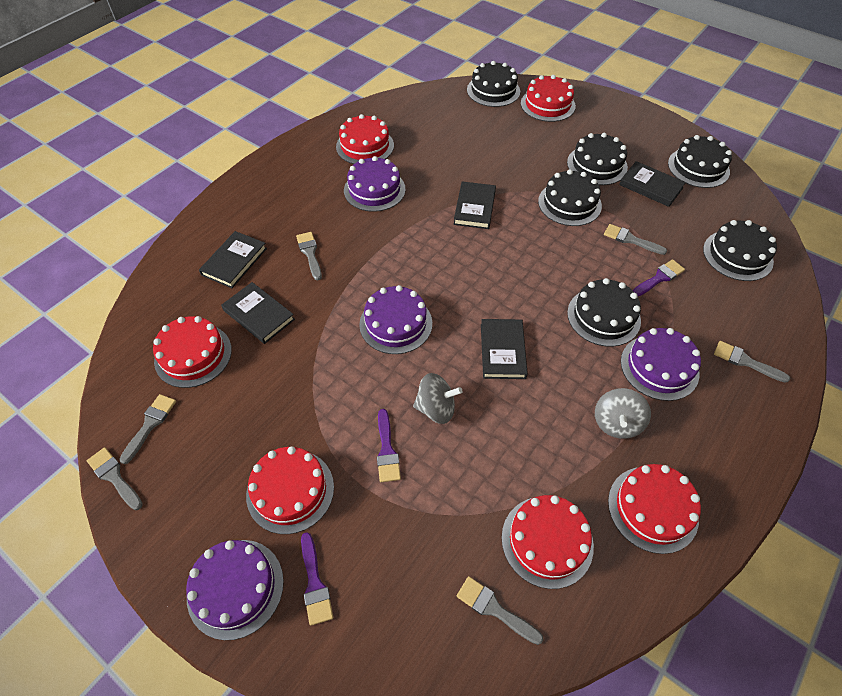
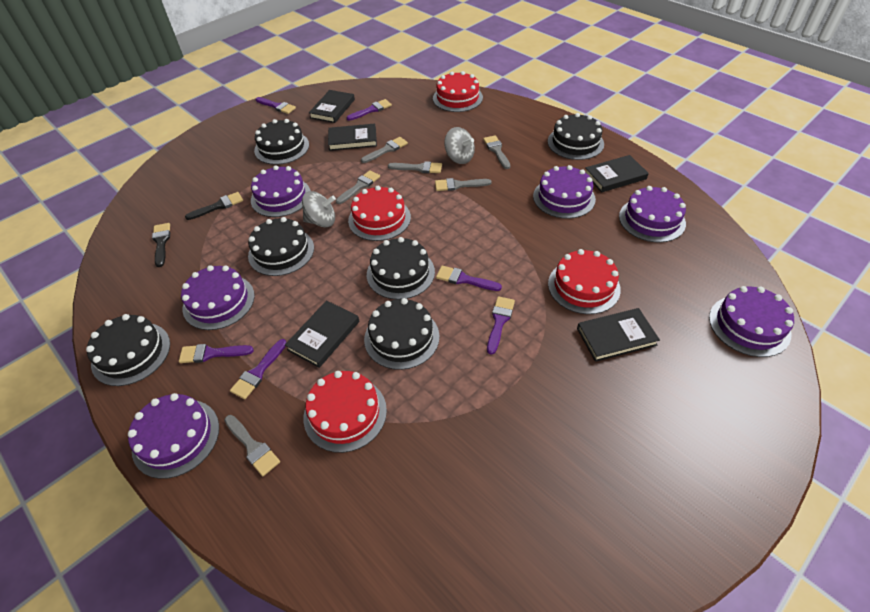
black brush: 0 -> 2
purple brush: 3 -> 6
purple cake: 4 -> 6
red cake: 6 -> 4

